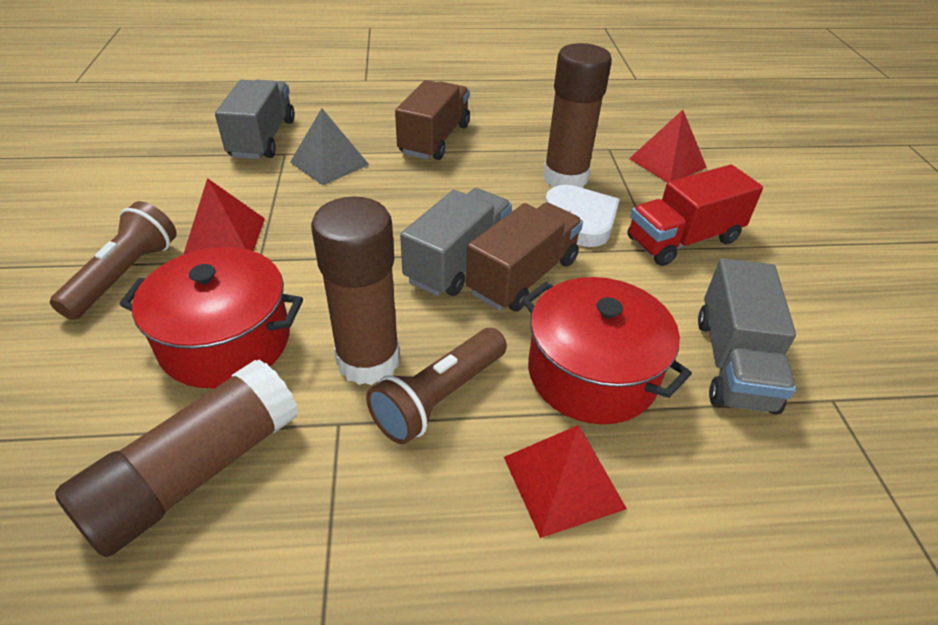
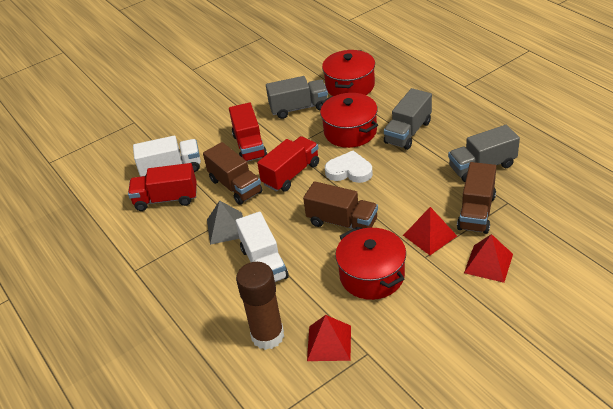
brown flashlight: 2 -> 0
brown glue stick: 3 -> 1
brown truck: 2 -> 3
red pot: 2 -> 3
red truck: 1 -> 3
white truck: 0 -> 2

